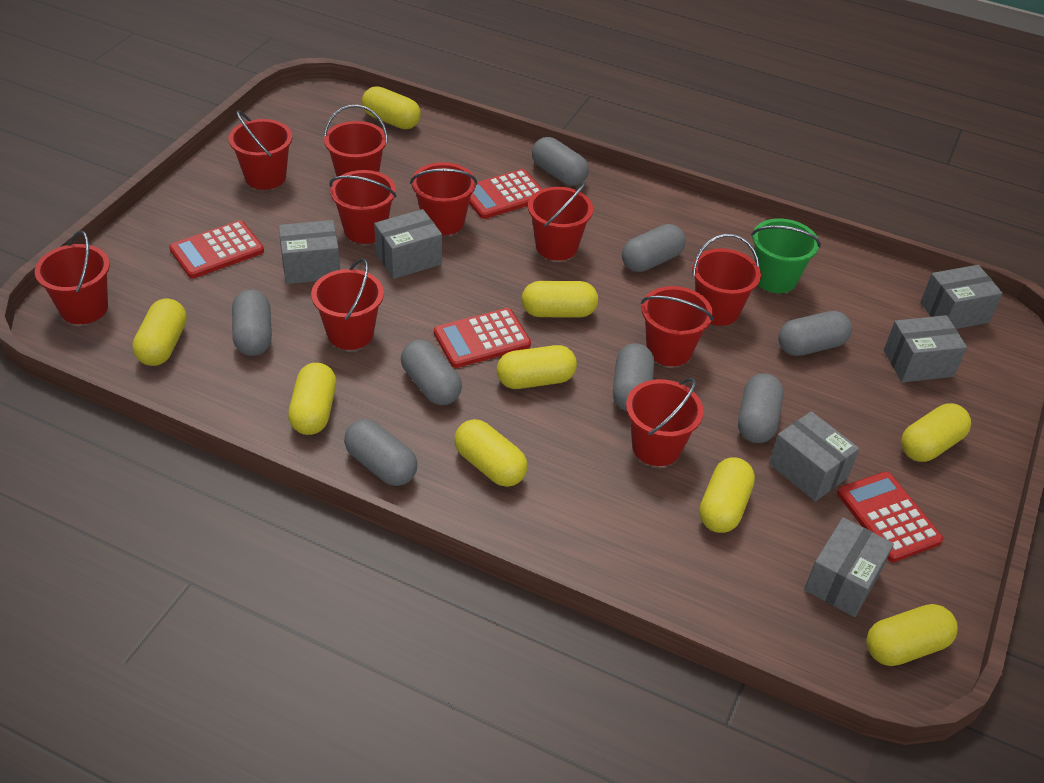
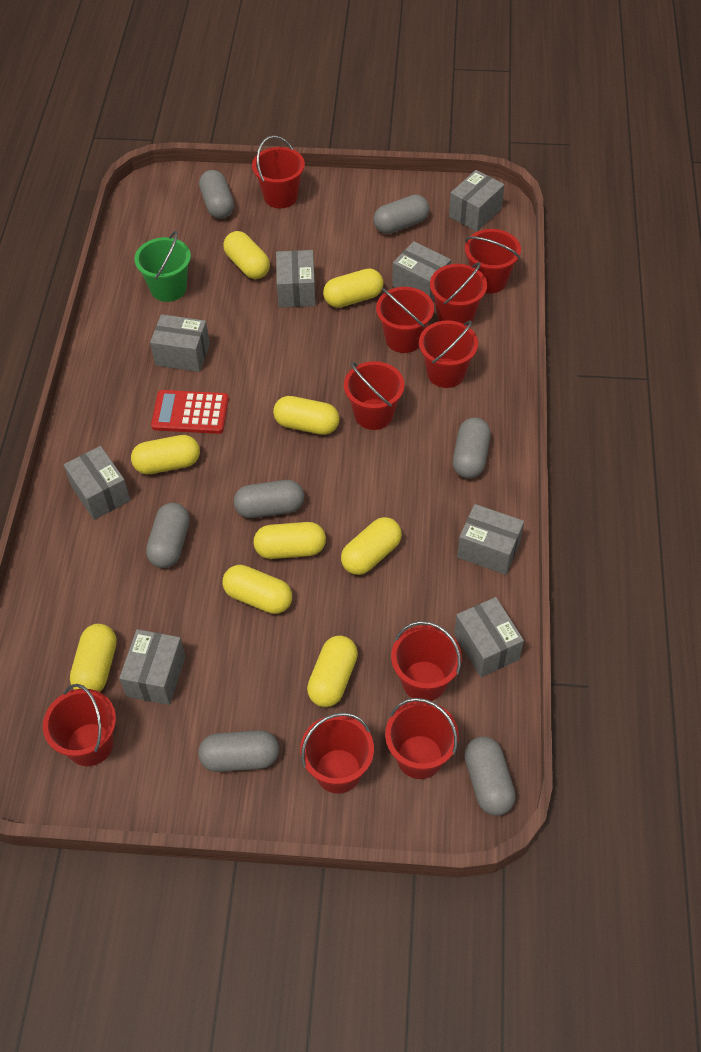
grey box: 6 -> 8
grey capsule: 8 -> 7
red calculator: 4 -> 1

